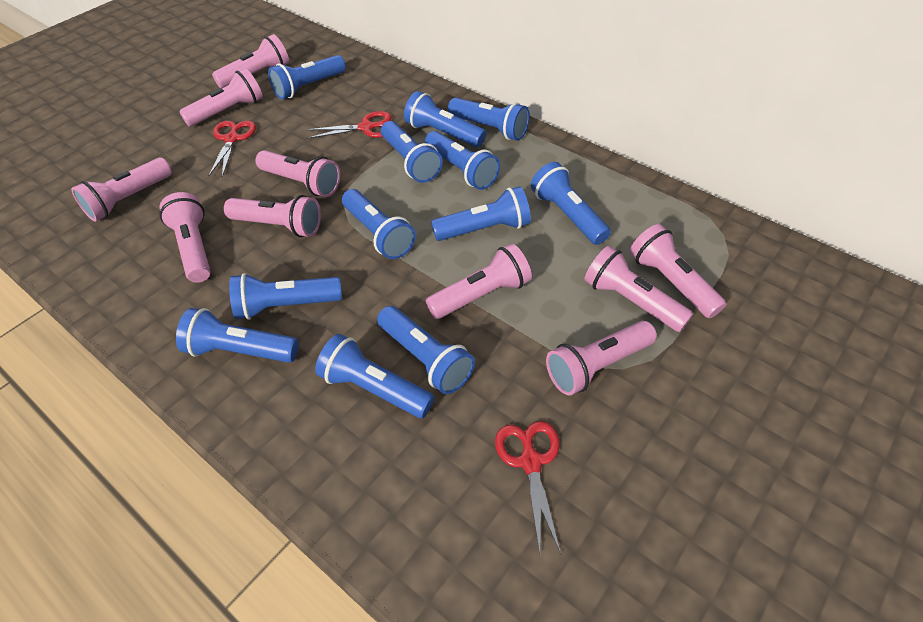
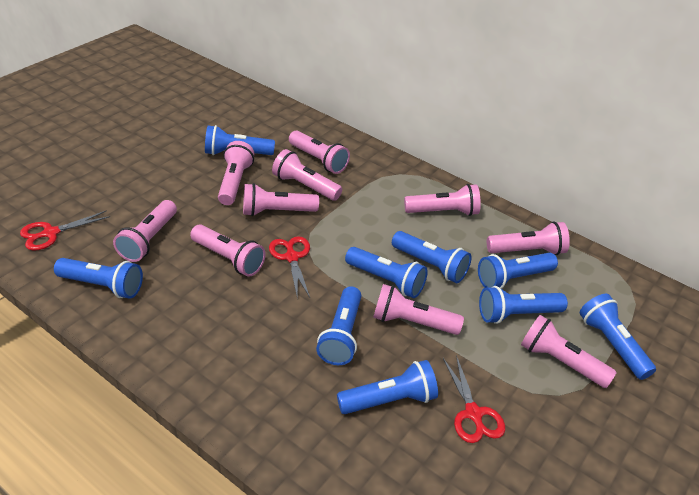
blue flashlight: 12 -> 9

